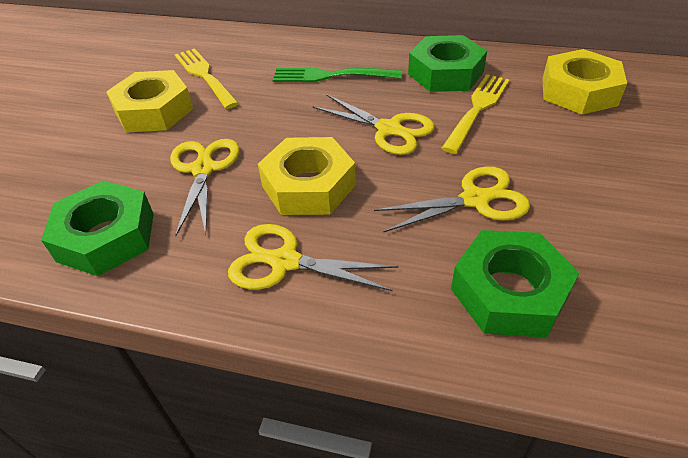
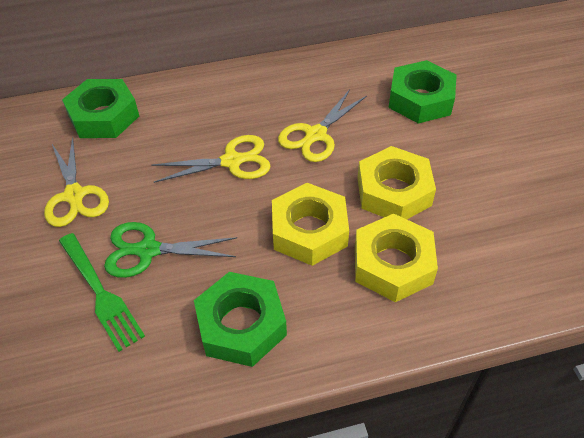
green scissors: 0 -> 1
yellow fork: 2 -> 0
yellow scissors: 4 -> 3

